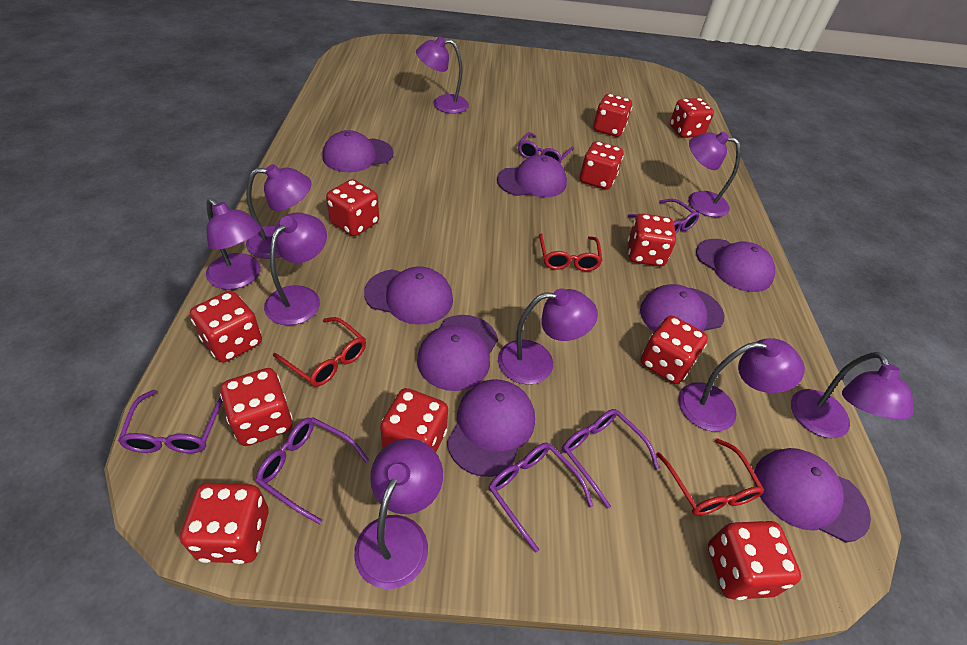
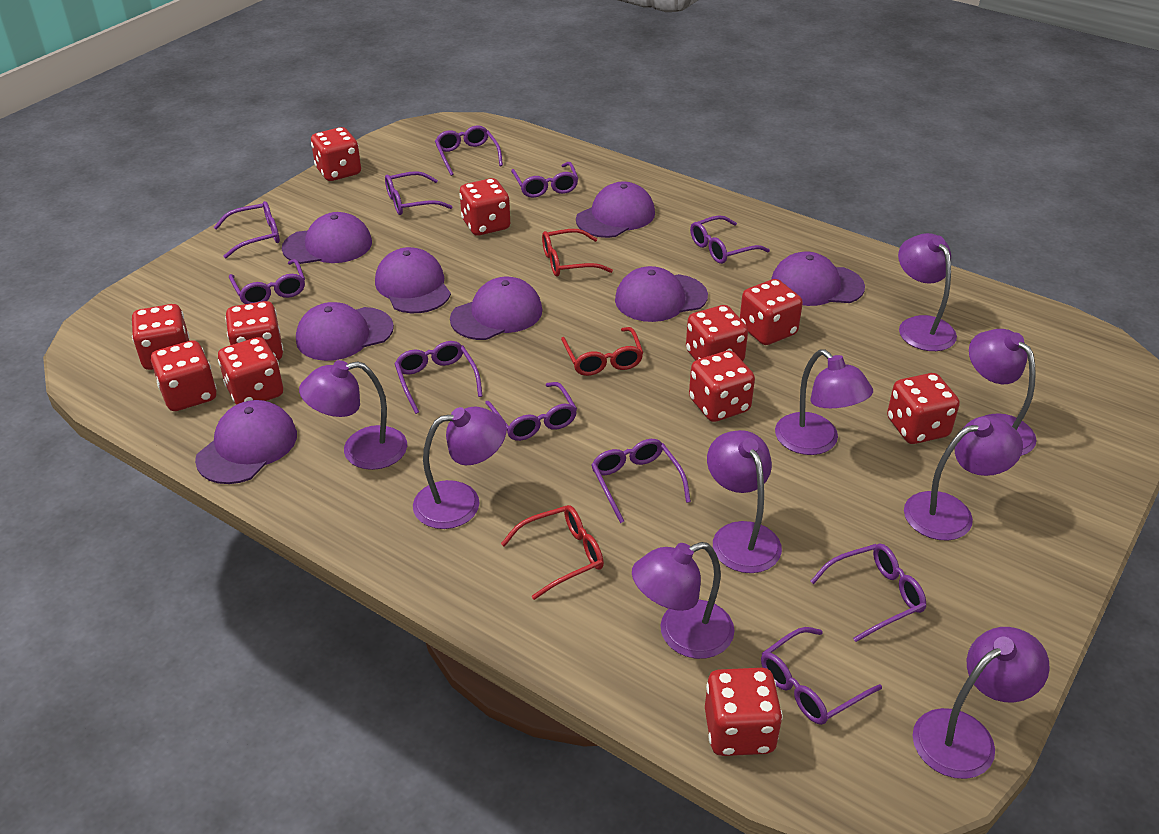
purple glasses: 6 -> 11

